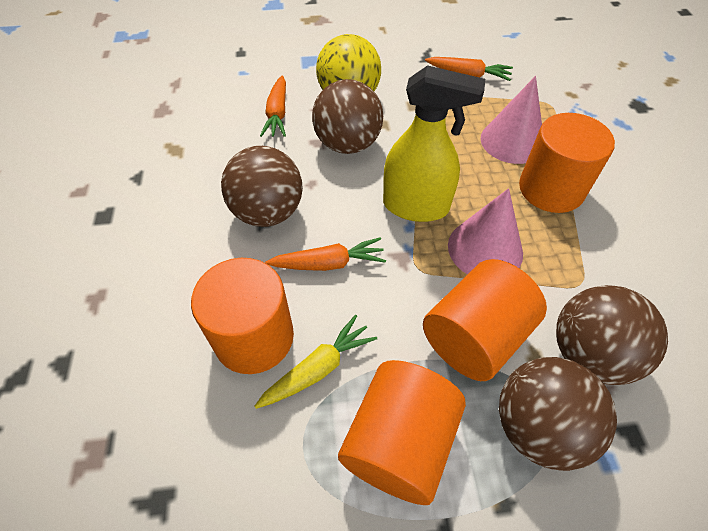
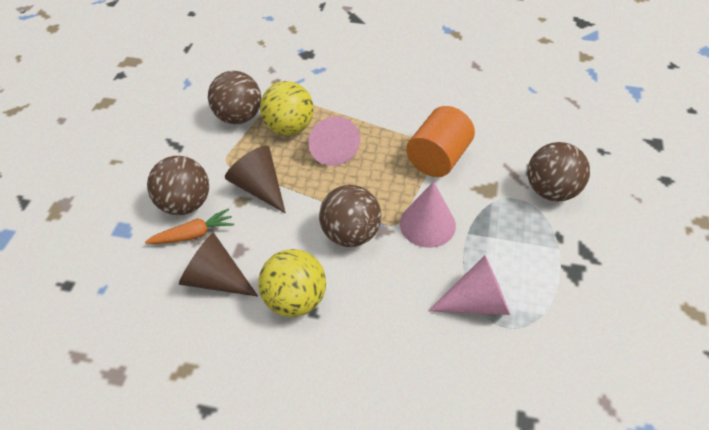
brown cone: 0 -> 2
orange carrot: 3 -> 1
orange cylinder: 4 -> 1
pink cone: 2 -> 3
yellow ball: 1 -> 2
yellow carrot: 1 -> 0
yellow spray bottle: 1 -> 0

